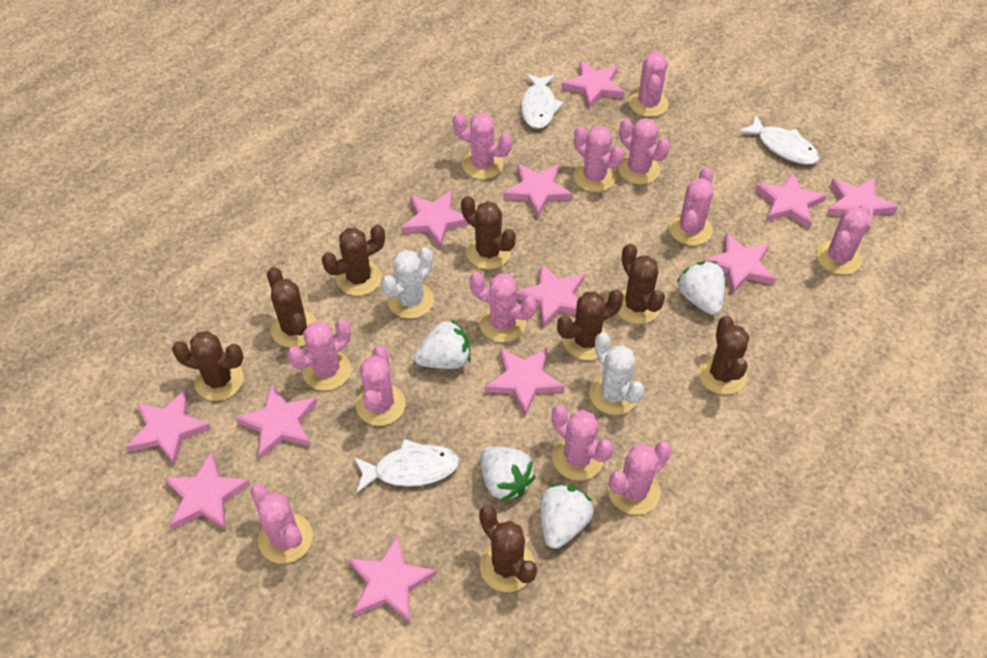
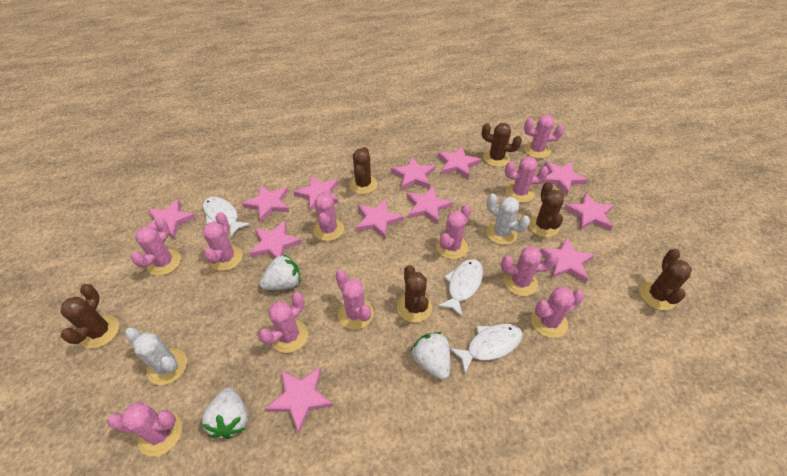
brown cactus: 8 -> 6
pink cactus: 12 -> 11
white strawberry: 4 -> 3

